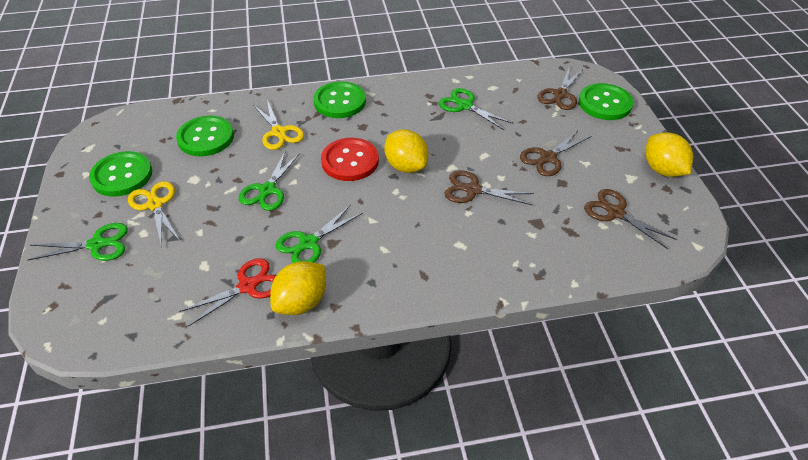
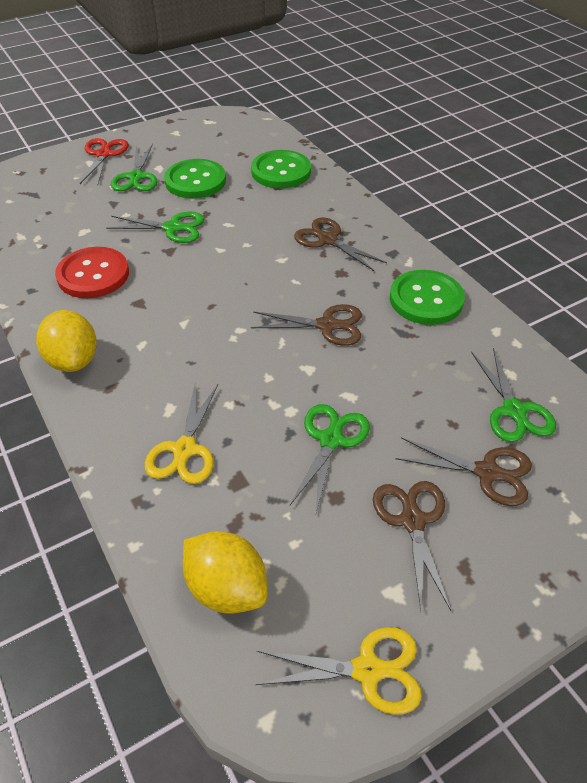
green button: 4 -> 3
yellow lemon: 3 -> 2

